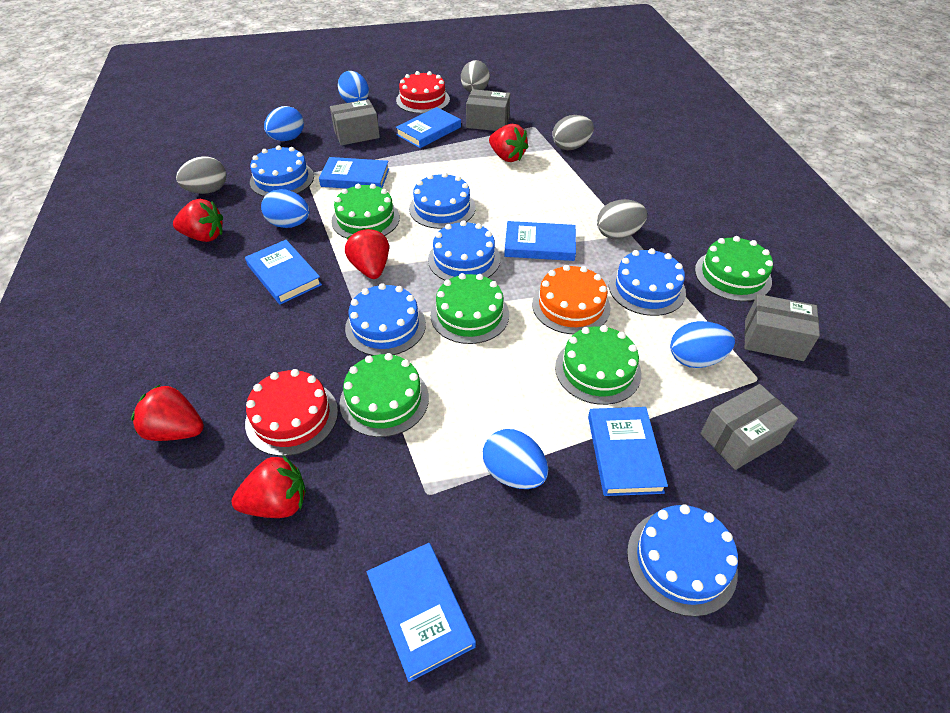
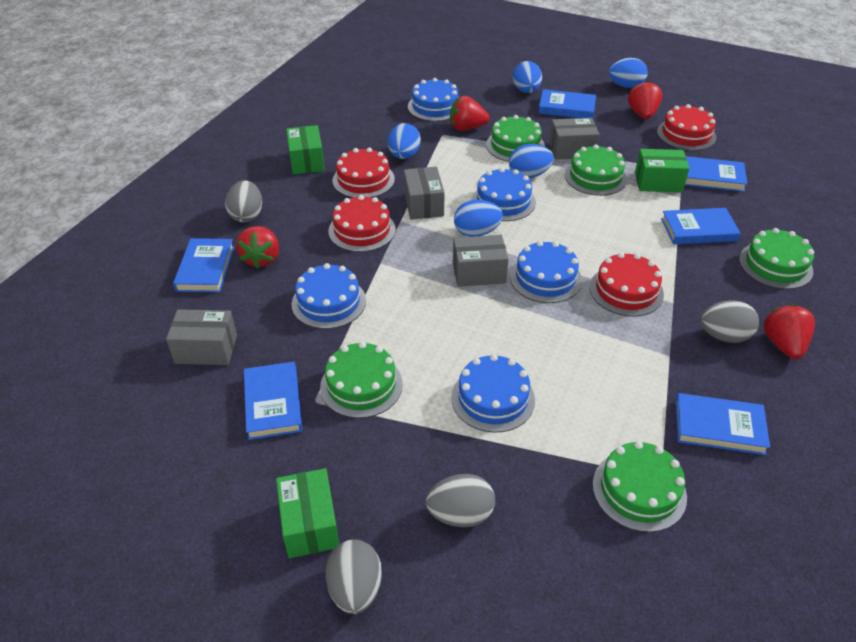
blue cake: 6 -> 5
green box: 0 -> 3
orange cake: 1 -> 0
red cake: 2 -> 4
red strawberry: 5 -> 4

